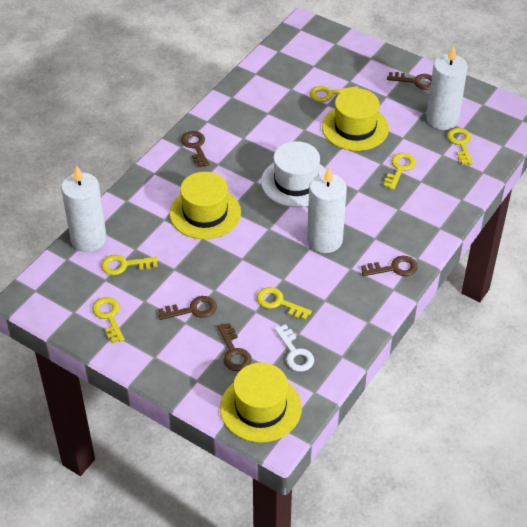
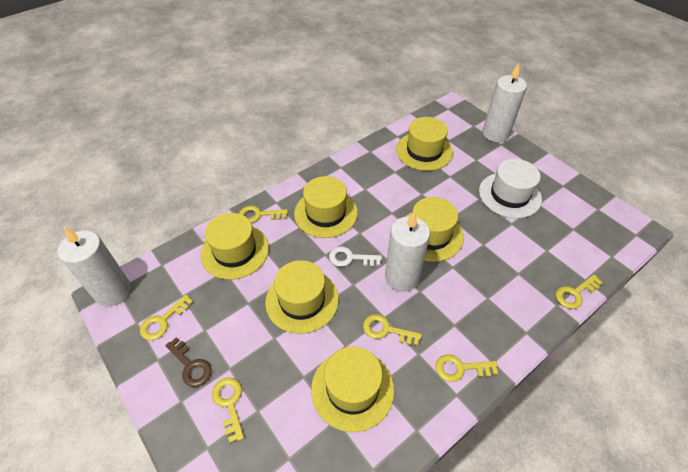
brown key: 5 -> 1
yellow hat: 3 -> 6

